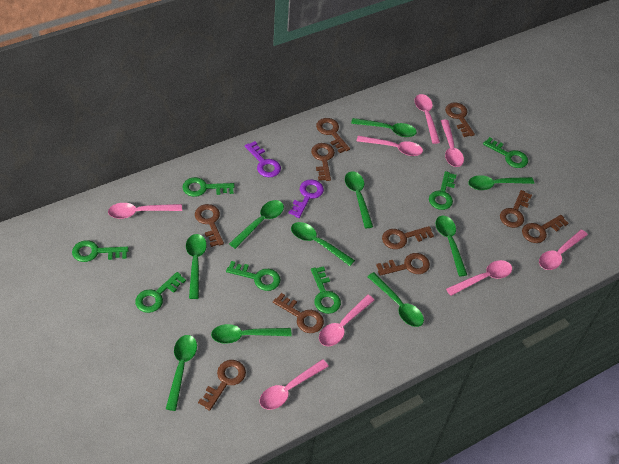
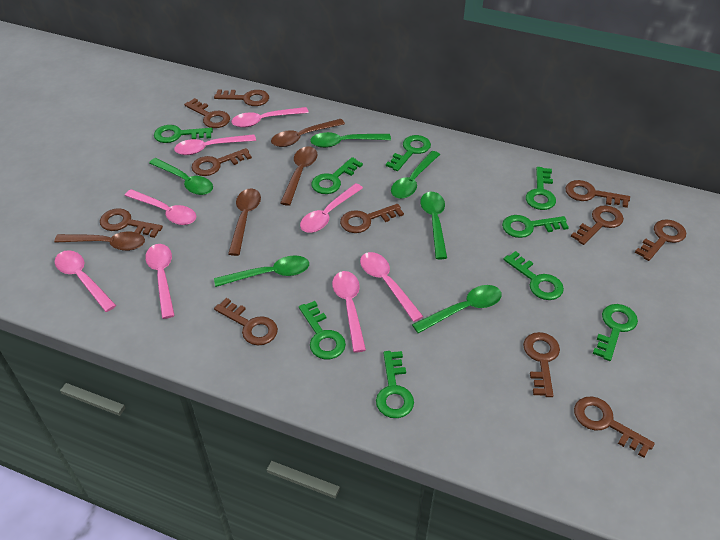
brown key: 10 -> 11
brown spoon: 0 -> 4
green key: 7 -> 9
green spoon: 10 -> 6
purple key: 2 -> 0

